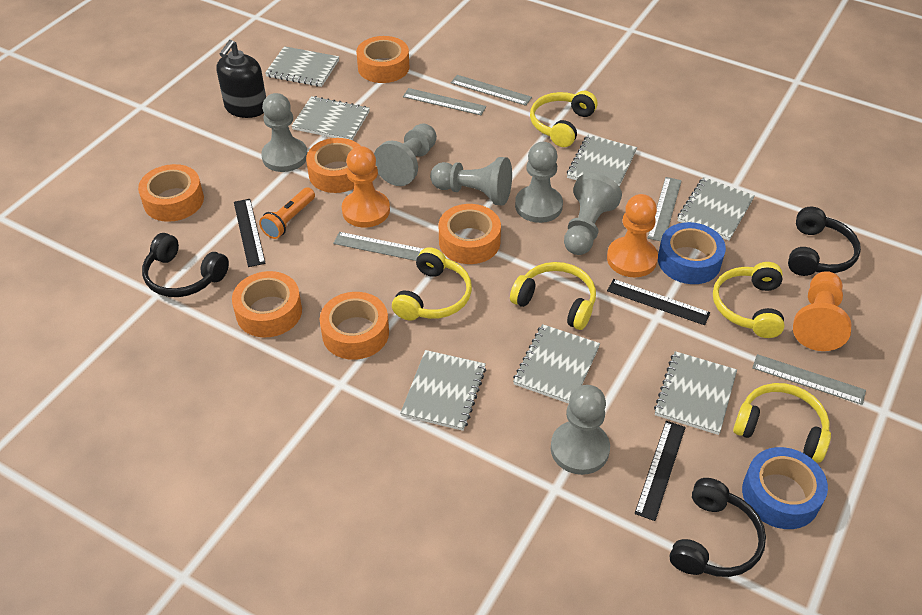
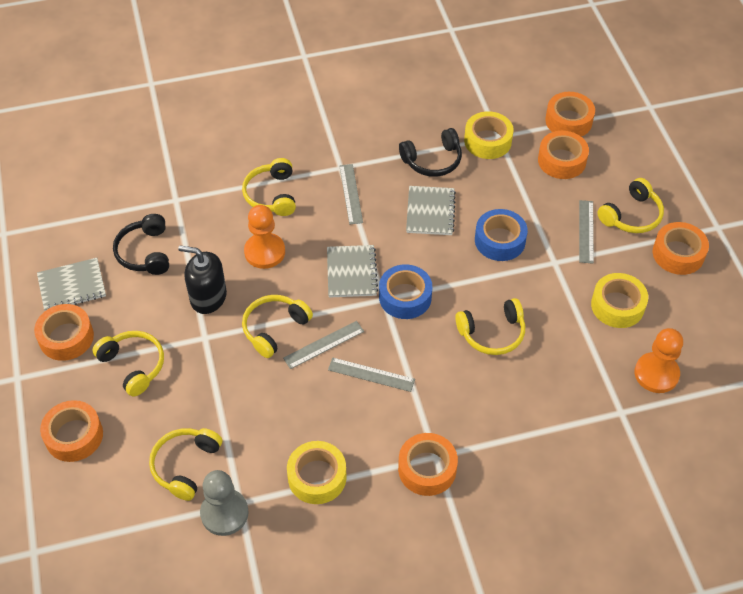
black headphones: 3 -> 2
black ruler: 3 -> 0
grey notebook: 7 -> 3
grey pawn: 6 -> 1
grey ruler: 5 -> 4
orange flashlight: 1 -> 0
orange pawn: 3 -> 2
yellow headphones: 5 -> 6
yellow tape: 0 -> 3

